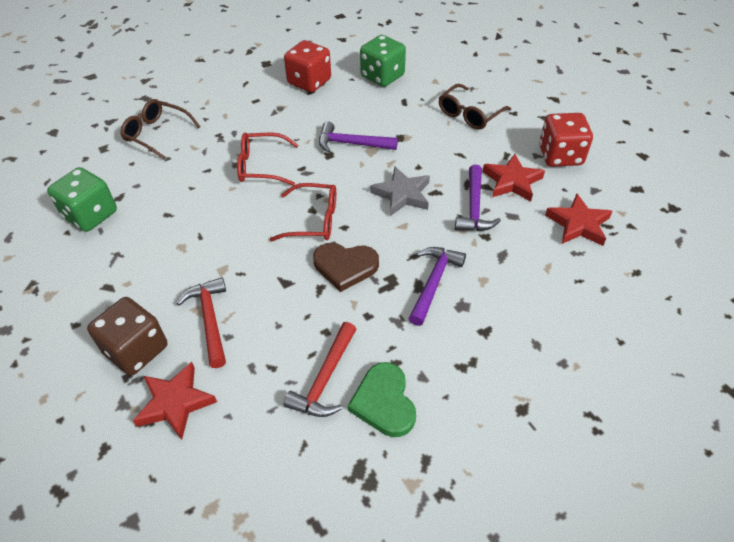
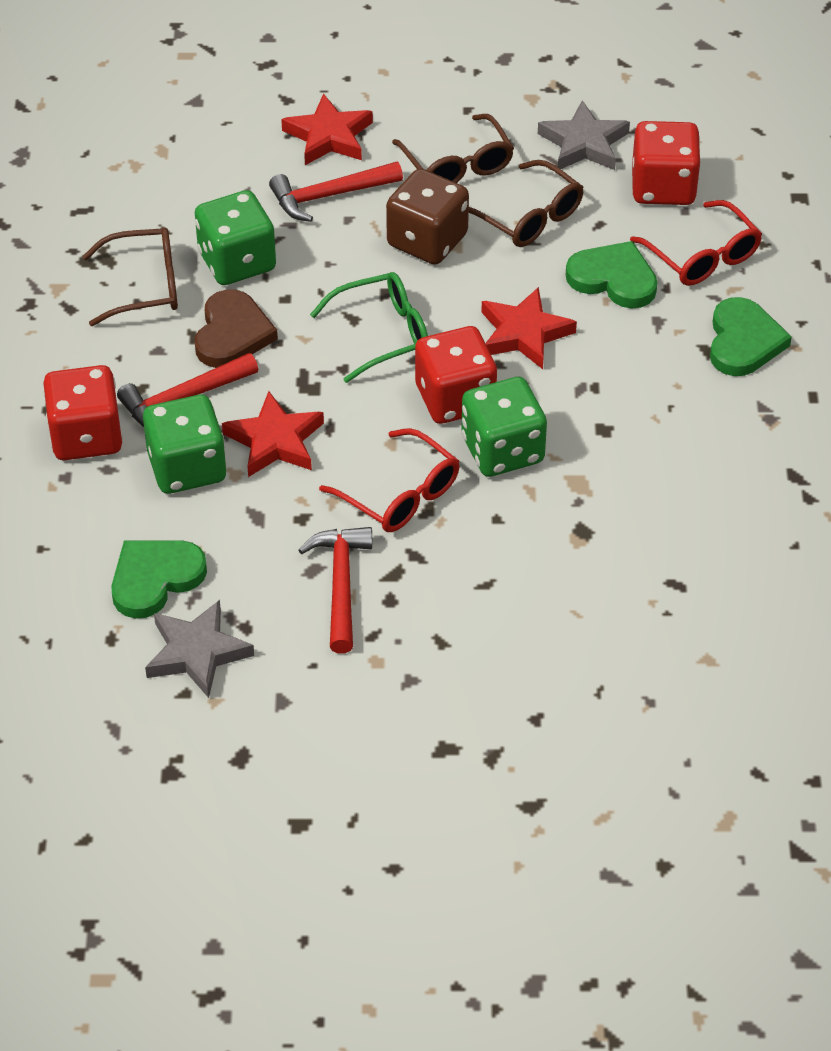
brown glasses: 2 -> 3
green dice: 2 -> 3
green glasses: 0 -> 1
green heart: 1 -> 3
grey star: 1 -> 2
purple hammer: 3 -> 0
red dice: 2 -> 3
red hammer: 2 -> 3

